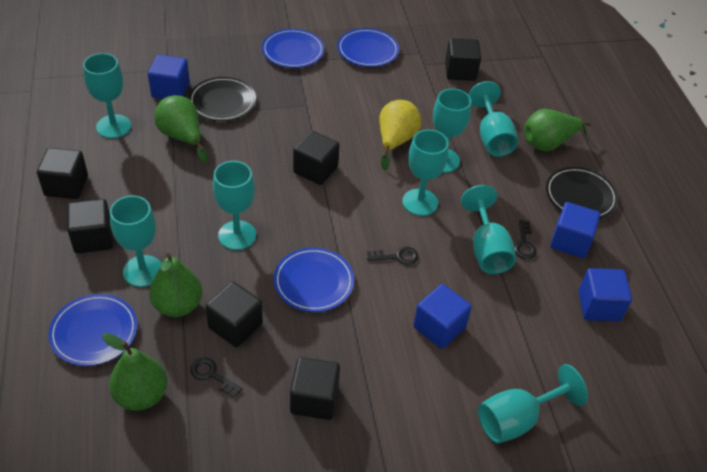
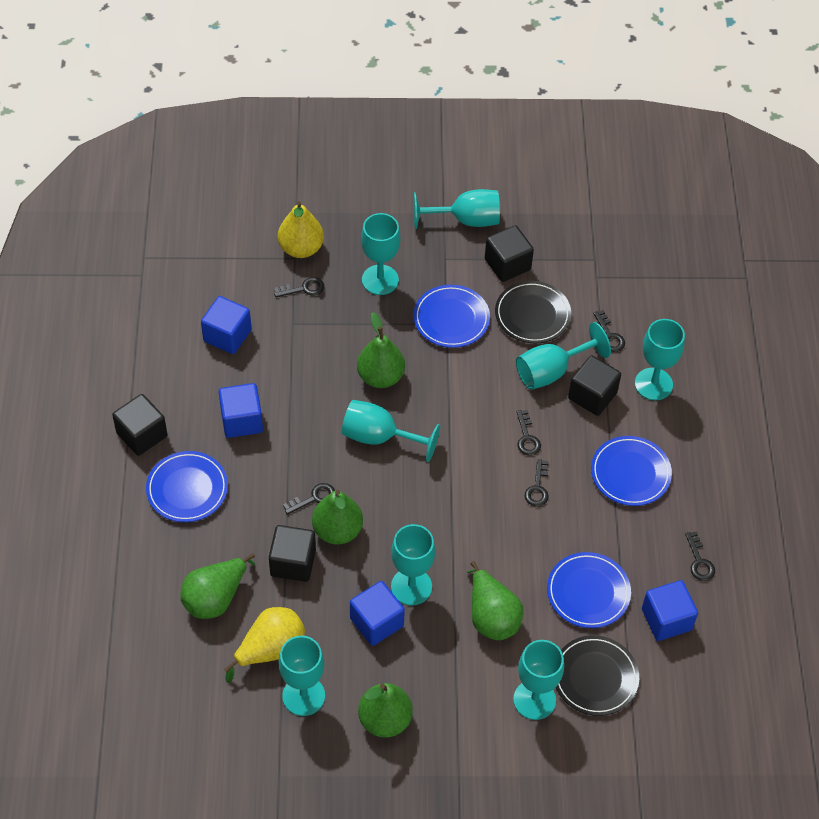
black cube: 6 -> 4
black key: 3 -> 6
green pear: 4 -> 5
yellow pear: 1 -> 2

